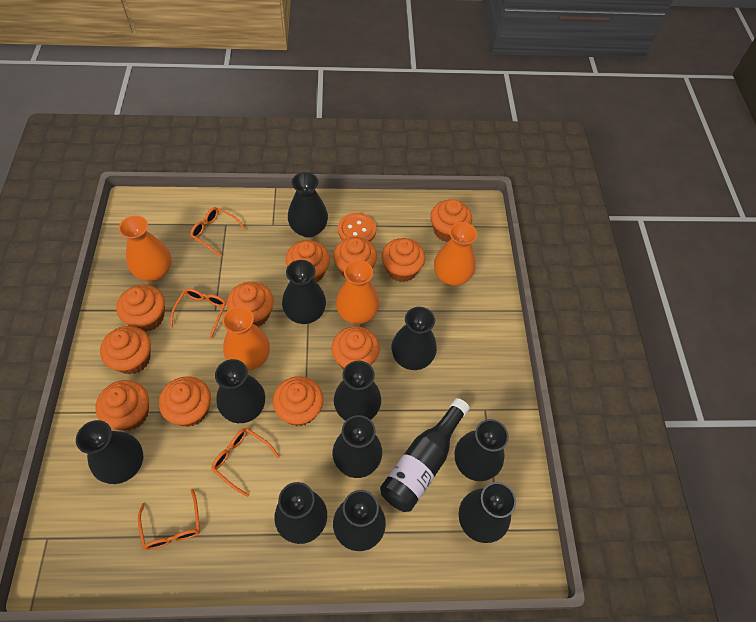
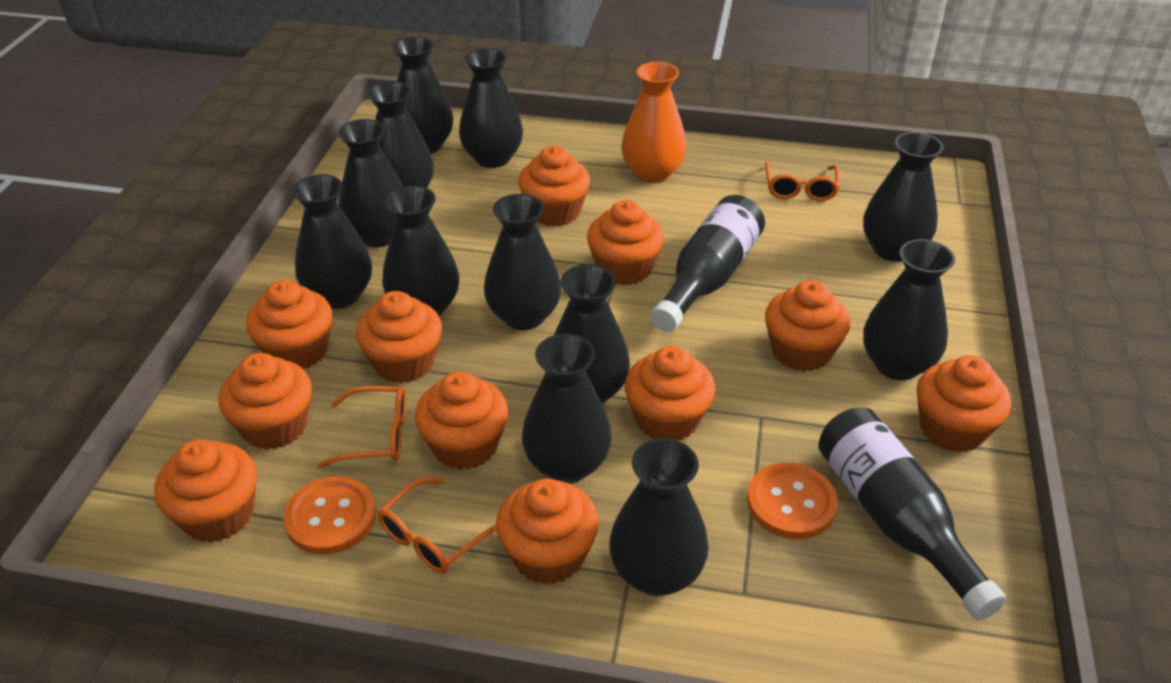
black bottle: 1 -> 2
black vase: 11 -> 12
orange button: 1 -> 2
orange glasses: 4 -> 3
orange vase: 4 -> 1

